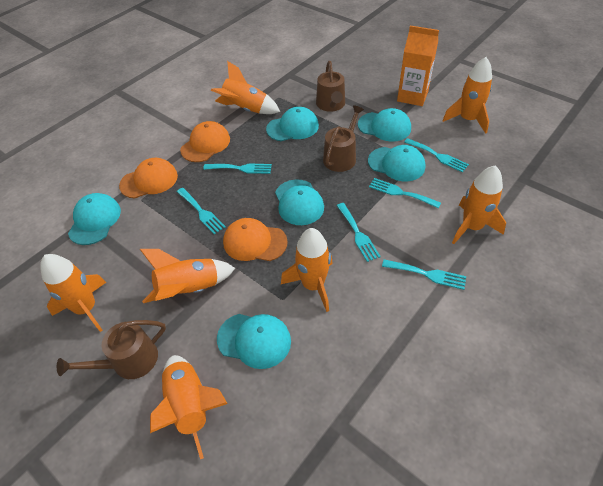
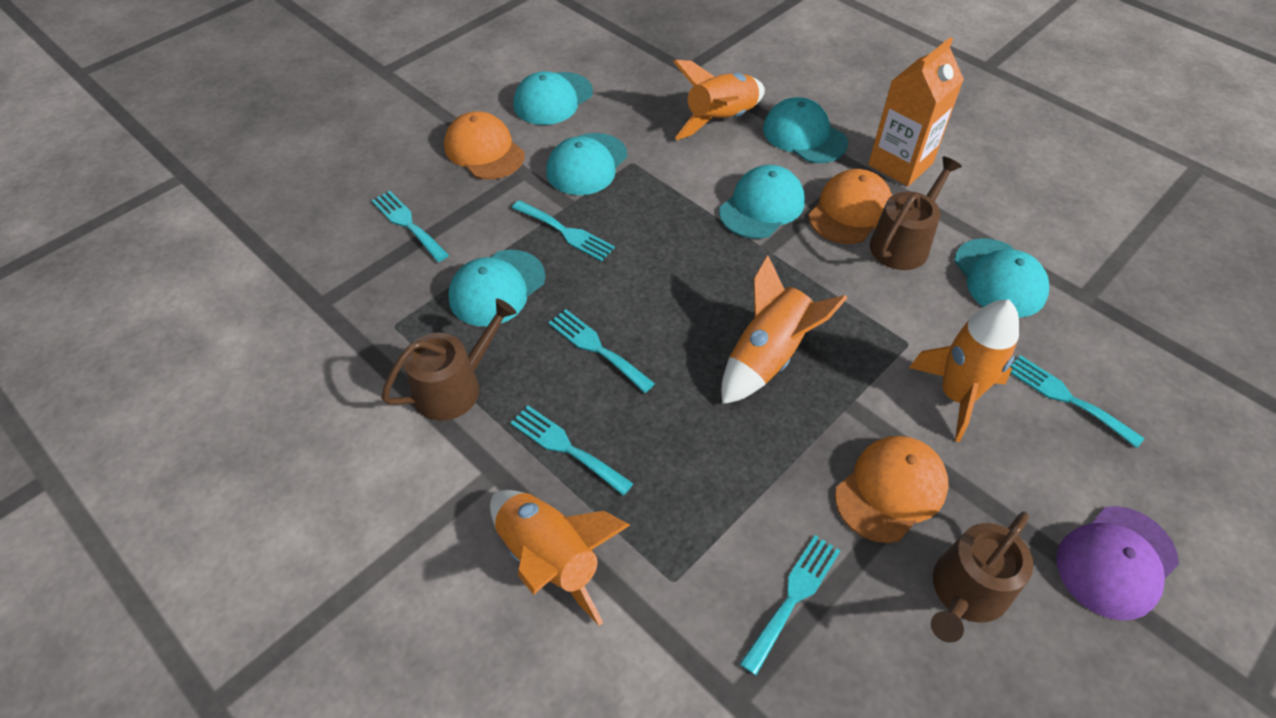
orange rocket: 7 -> 4
purple cap: 0 -> 1

